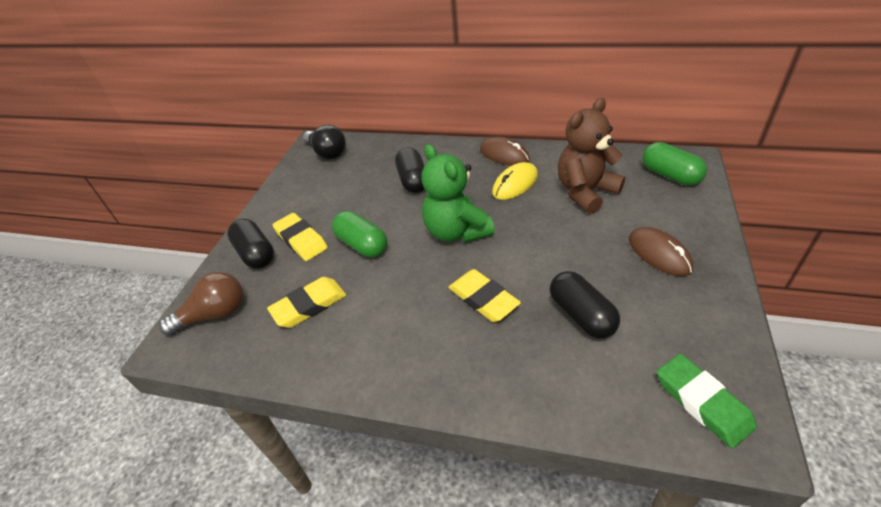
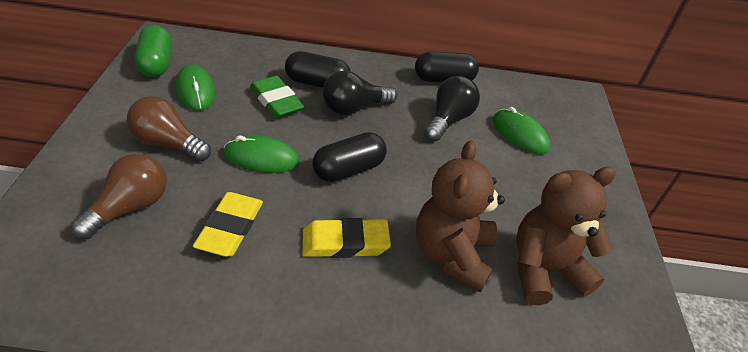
black light bulb: 1 -> 2
brown light bulb: 1 -> 2
brown mouse: 2 -> 0
brown teddy bear: 1 -> 2
green capsule: 2 -> 1
green mouse: 0 -> 3
green teddy bear: 1 -> 0
yellow eraser: 3 -> 2
yellow mouse: 1 -> 0

